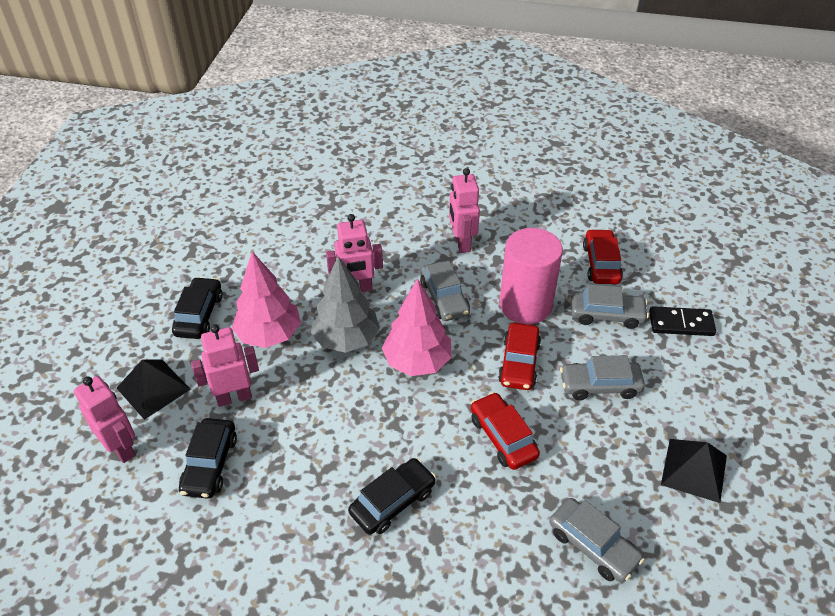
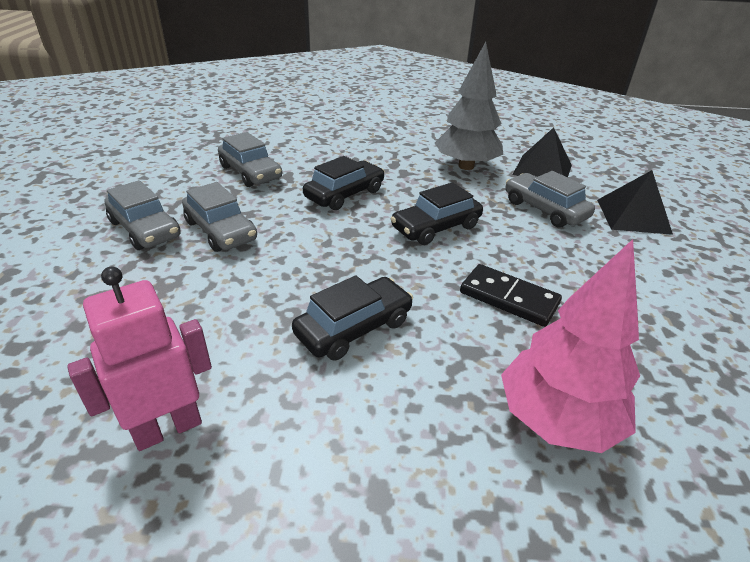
pink cylinder: 1 -> 0
pink robot: 4 -> 1
pink tree: 2 -> 1
red car: 3 -> 0

